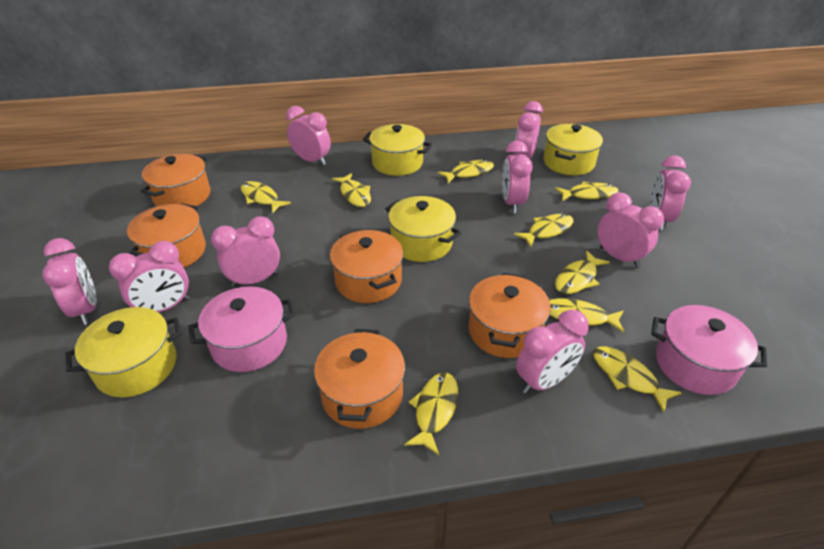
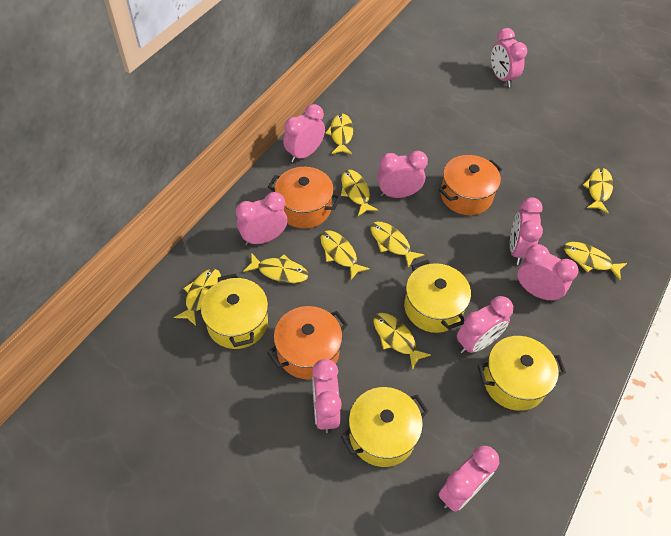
orange pot: 5 -> 3
pink pot: 2 -> 0

